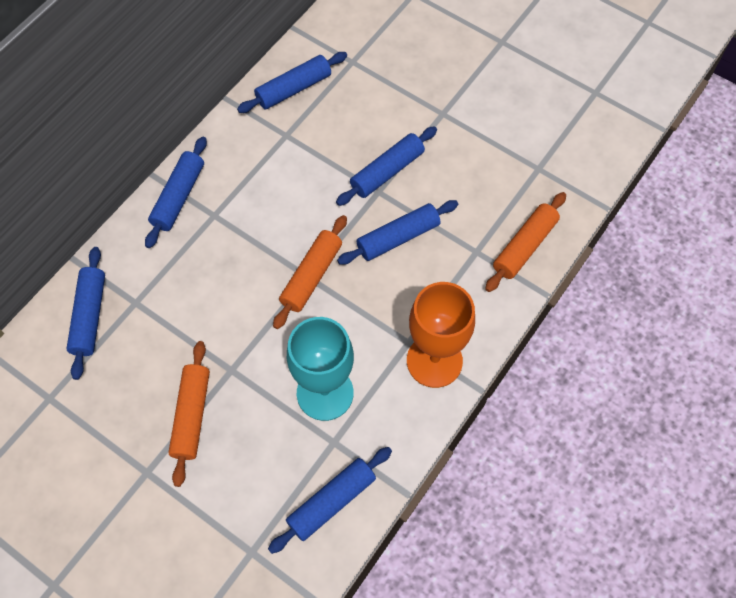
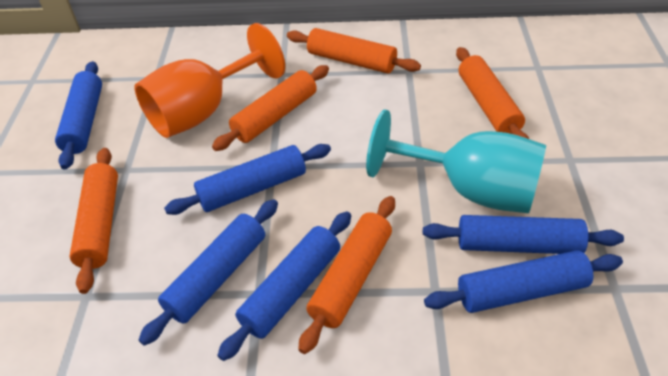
orange rolling pin: 3 -> 5

